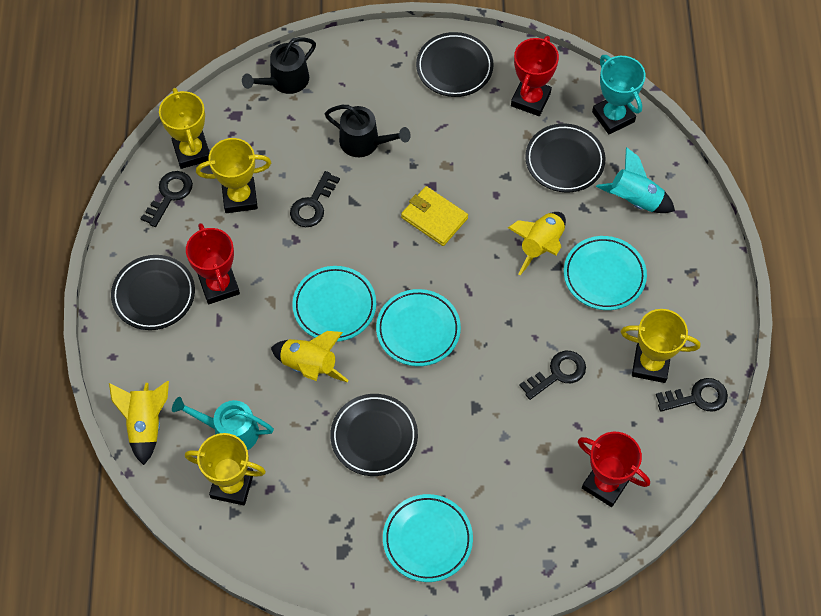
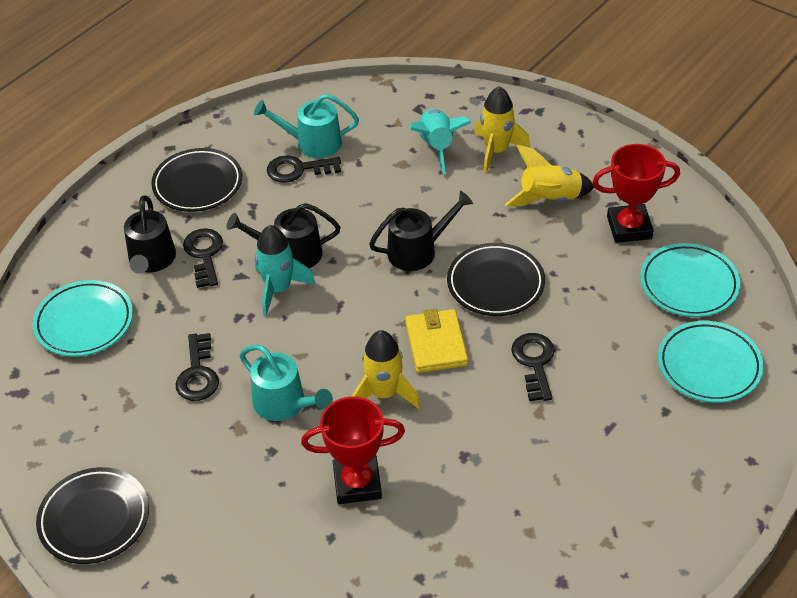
black plate: 4 -> 3
black watering can: 2 -> 3
red trophy: 3 -> 2
turquoise plate: 4 -> 3
turquoise rocket: 1 -> 2
turquoise trophy: 1 -> 0
turquoise watering can: 1 -> 2
yellow trophy: 4 -> 0

